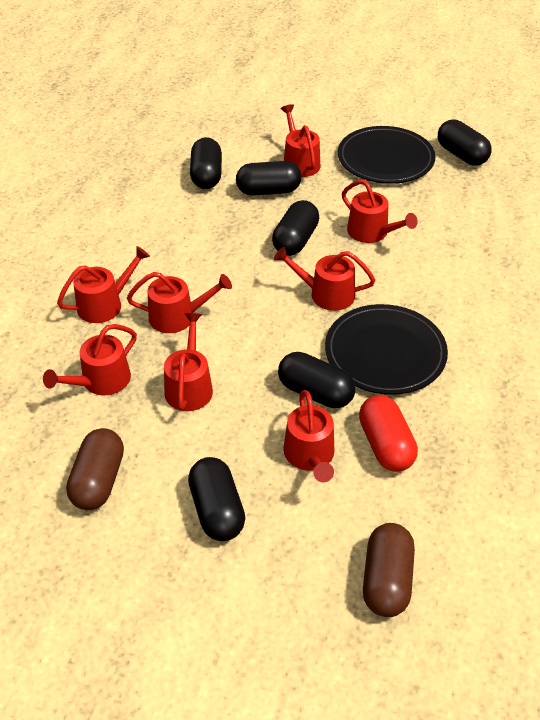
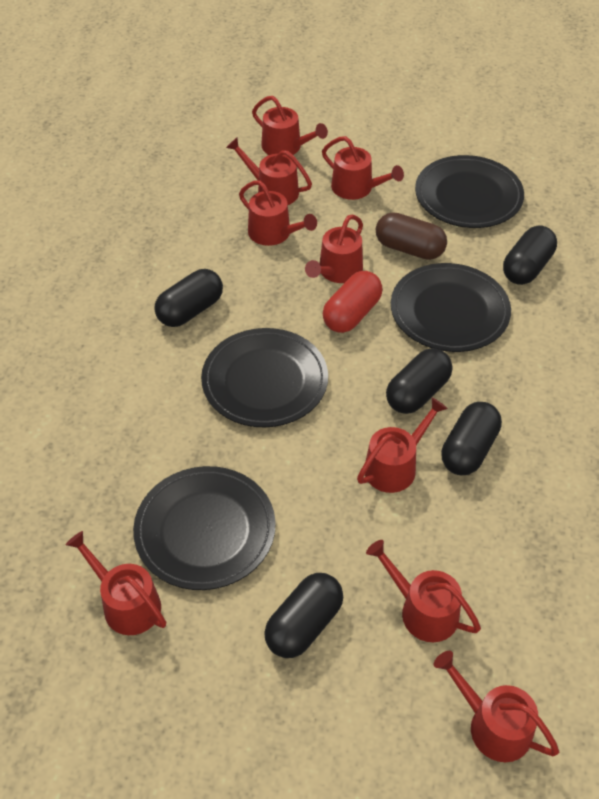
black capsule: 6 -> 5
black plate: 2 -> 4
brown capsule: 2 -> 1
red watering can: 8 -> 9

